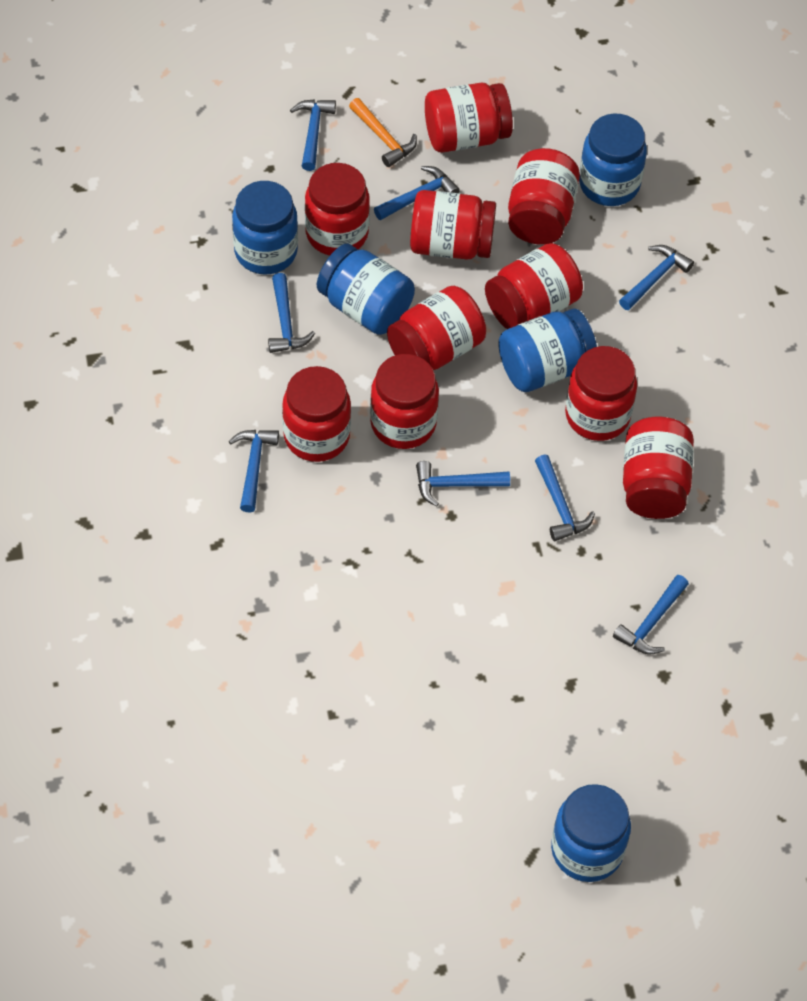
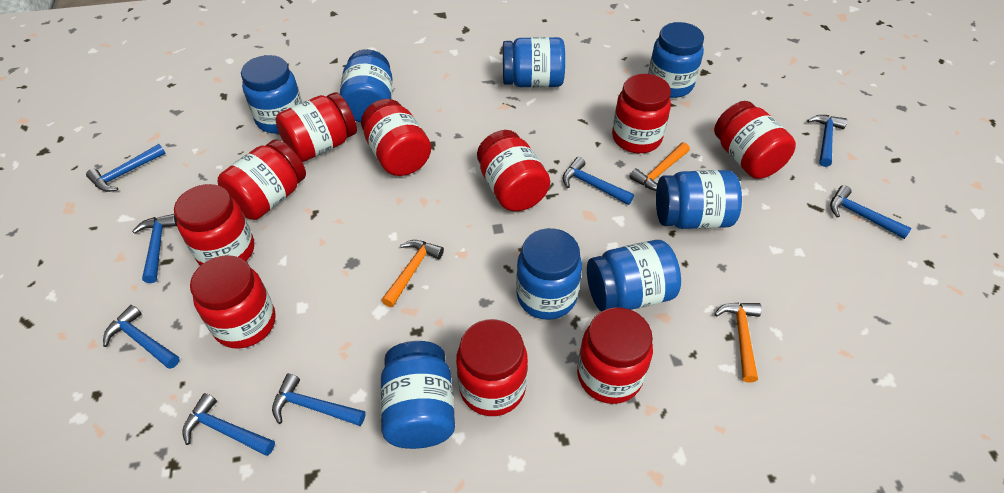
blue jar: 5 -> 8
orange hammer: 1 -> 3

